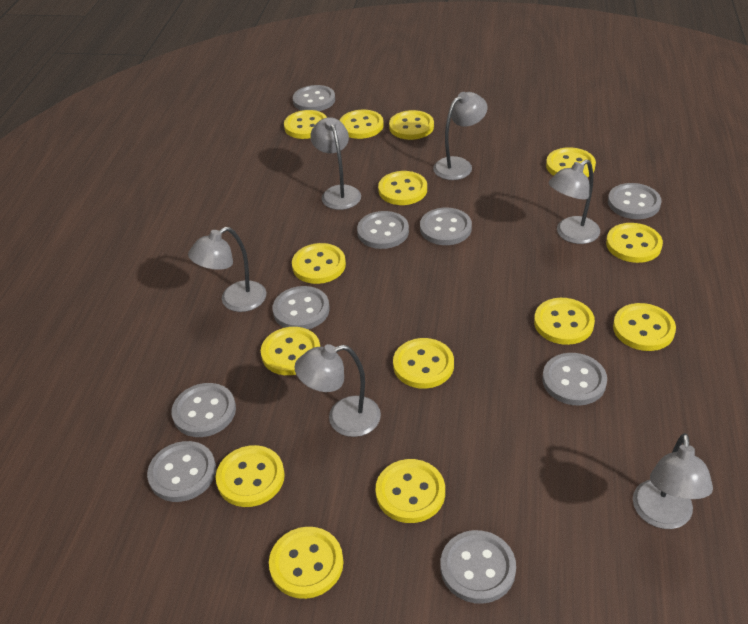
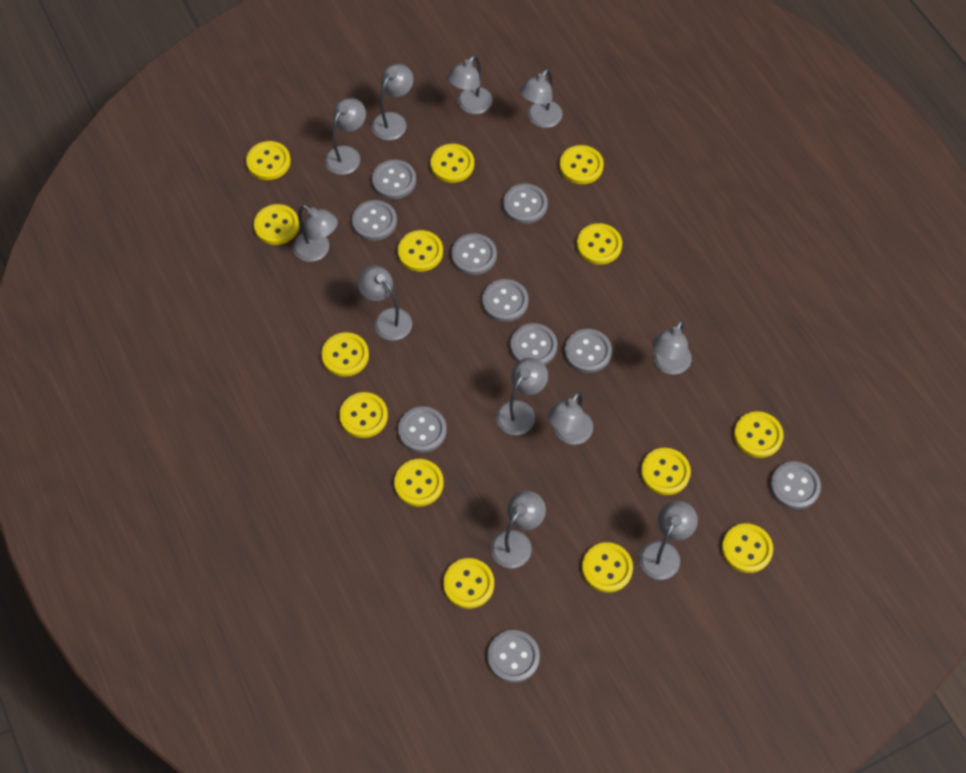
grey button: 9 -> 10
grey lamp: 6 -> 11

